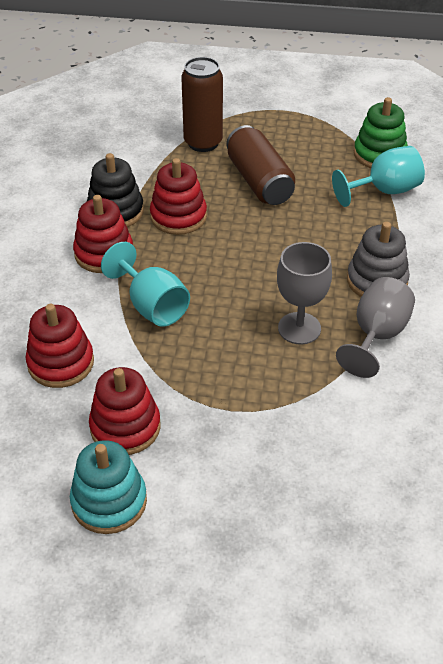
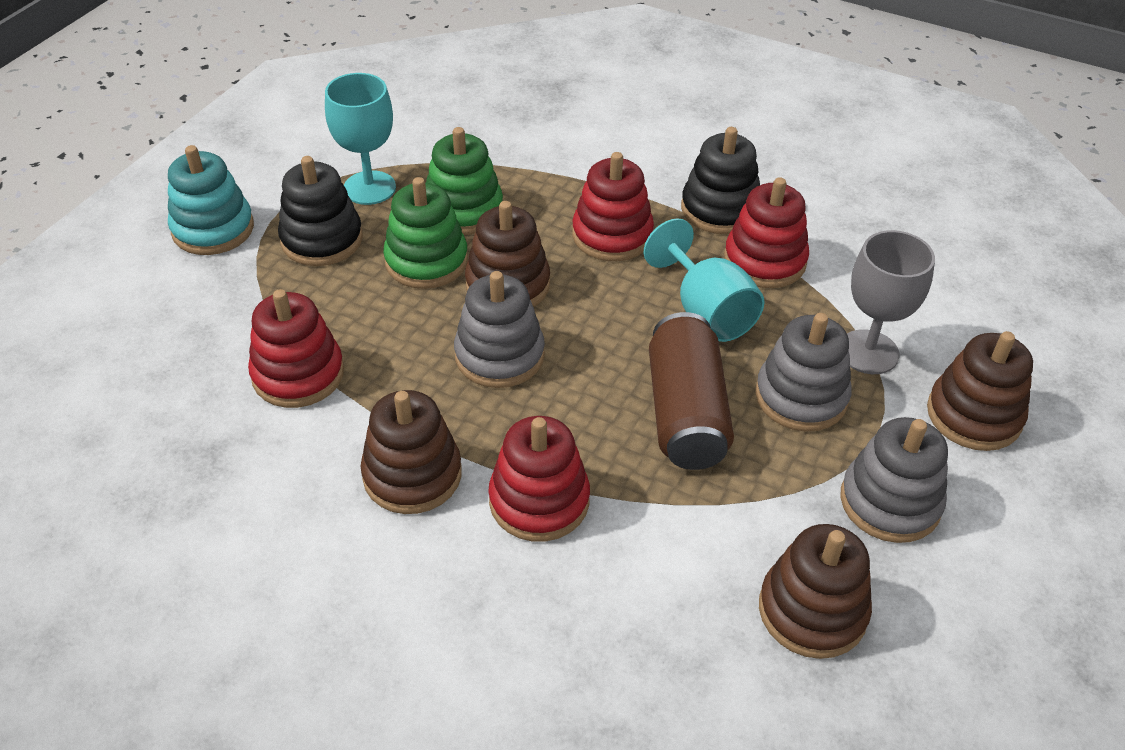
black stacking toy: 1 -> 2
brown can: 2 -> 1
brown stacking toy: 0 -> 4
green stacking toy: 1 -> 2
grey goblet: 2 -> 1
grey stacking toy: 1 -> 3

